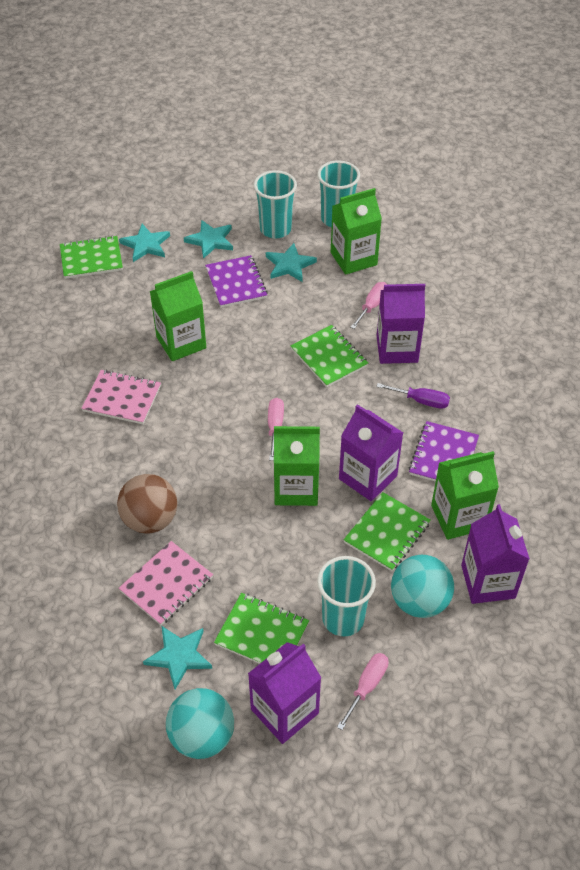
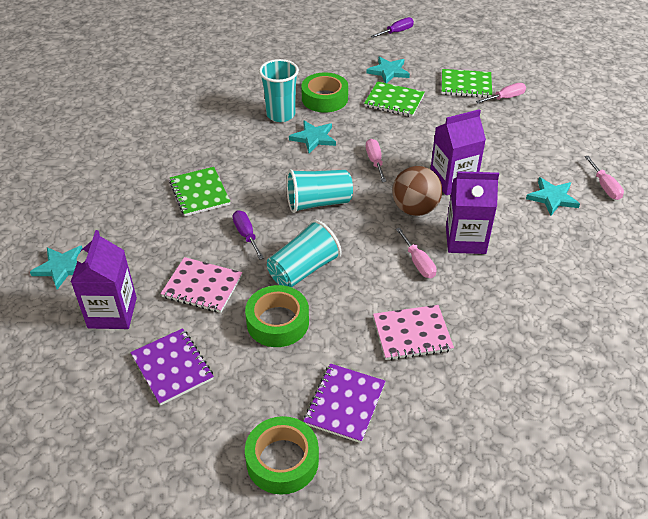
green carton: 4 -> 0
green notebook: 4 -> 3
green tape: 0 -> 3
pink screwdriver: 3 -> 4
purple carton: 4 -> 3
purple screwdriver: 1 -> 2
turquoise ball: 2 -> 0

